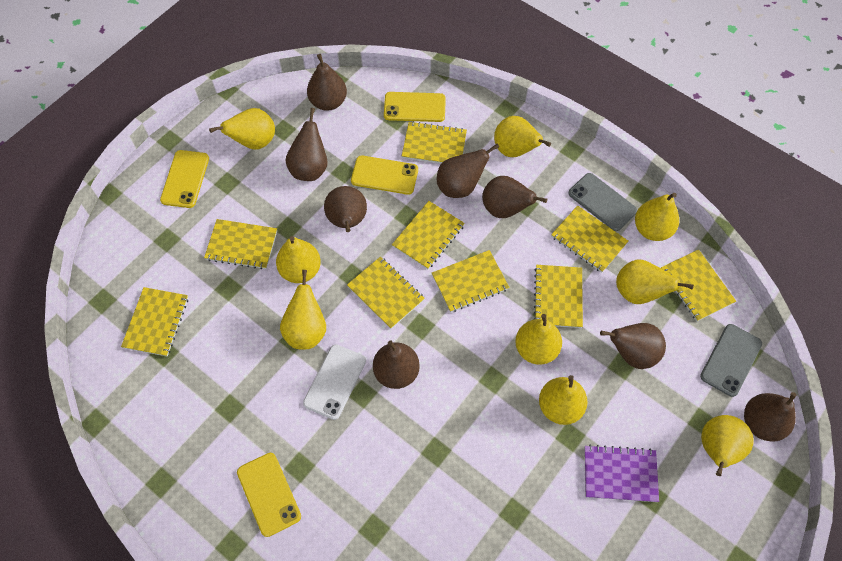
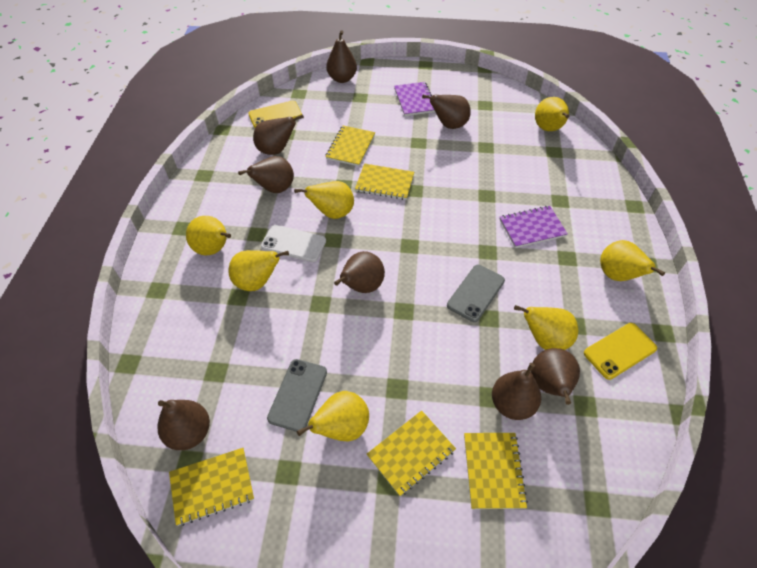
purple notebook: 1 -> 2
yellow notebook: 9 -> 5
yellow pear: 9 -> 7
yellow phone: 4 -> 2

